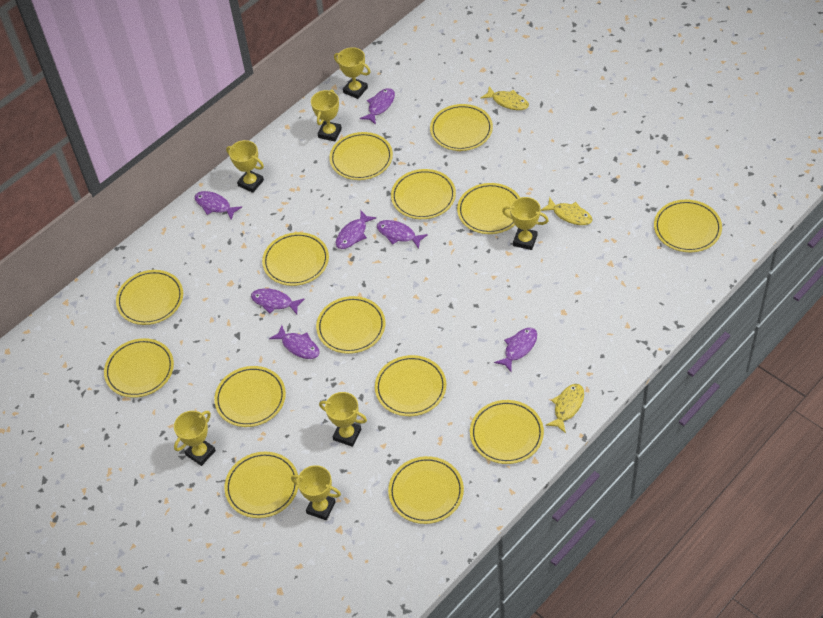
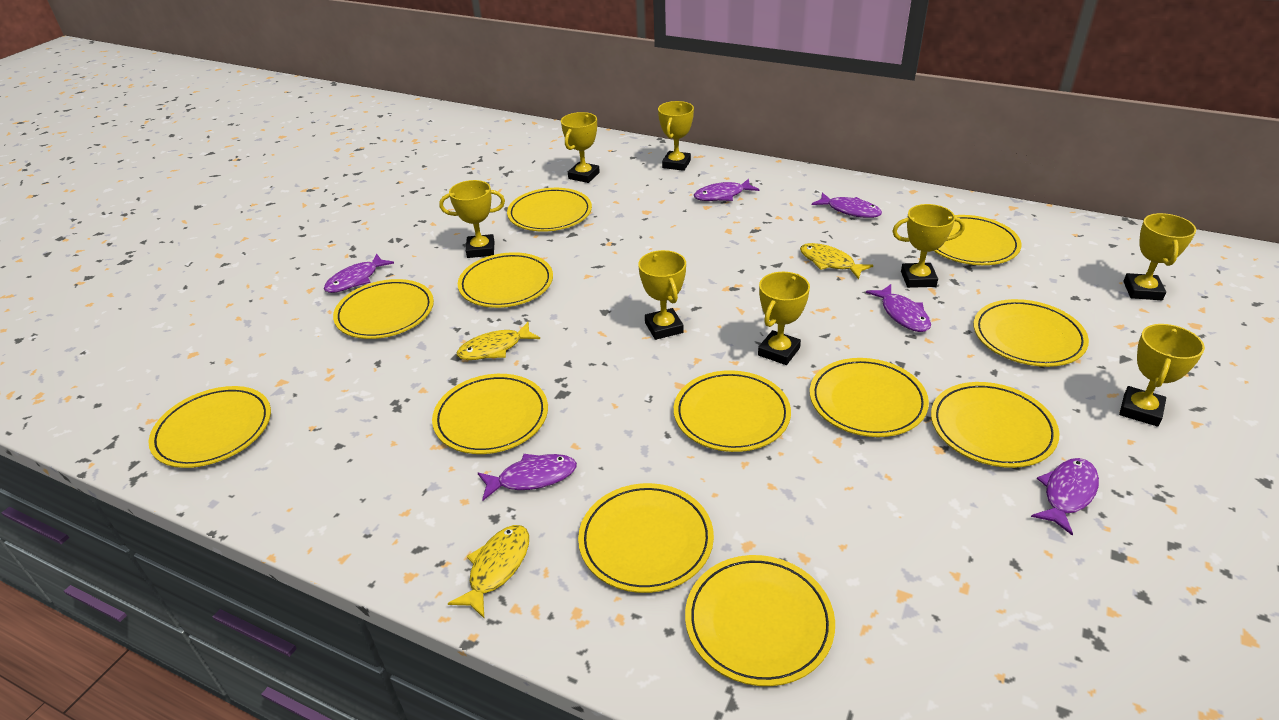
purple fish: 7 -> 6
yellow plate: 14 -> 12
yellow trophy: 7 -> 8

